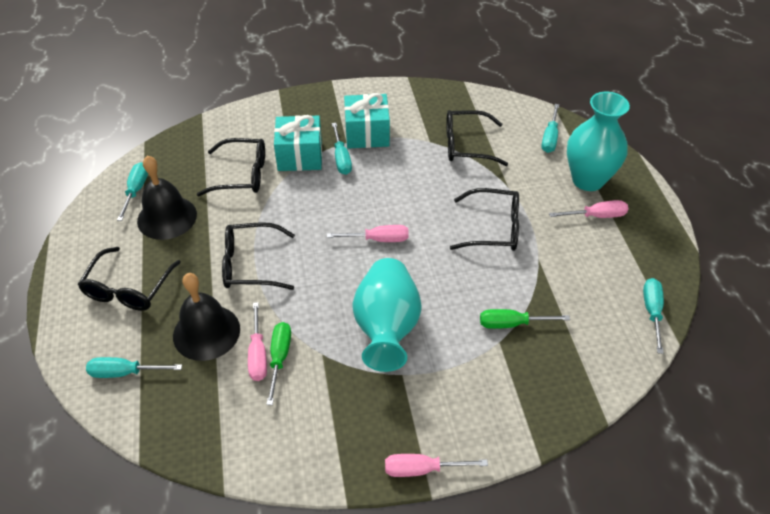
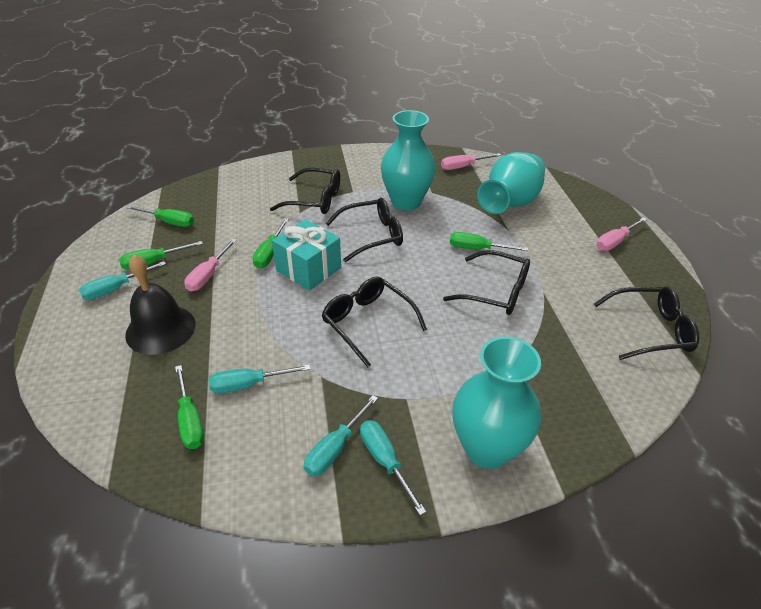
black bell: 2 -> 1
green screwdriver: 2 -> 5
pink screwdriver: 4 -> 3
turquoise gift: 2 -> 1
turquoise screwdriver: 5 -> 4
turquoise vase: 2 -> 3

